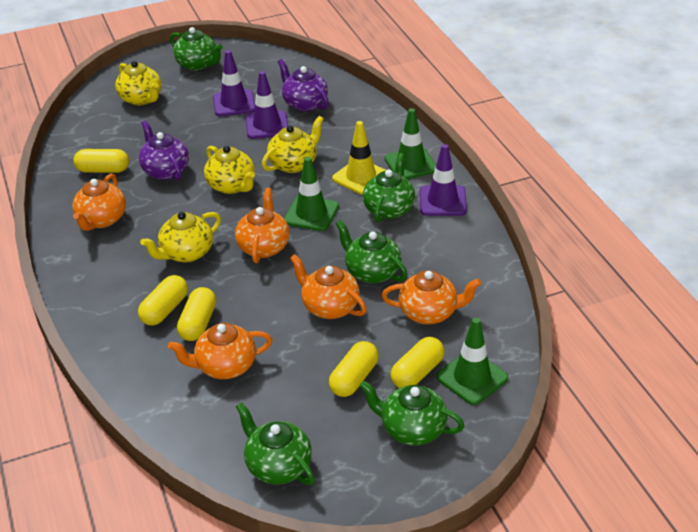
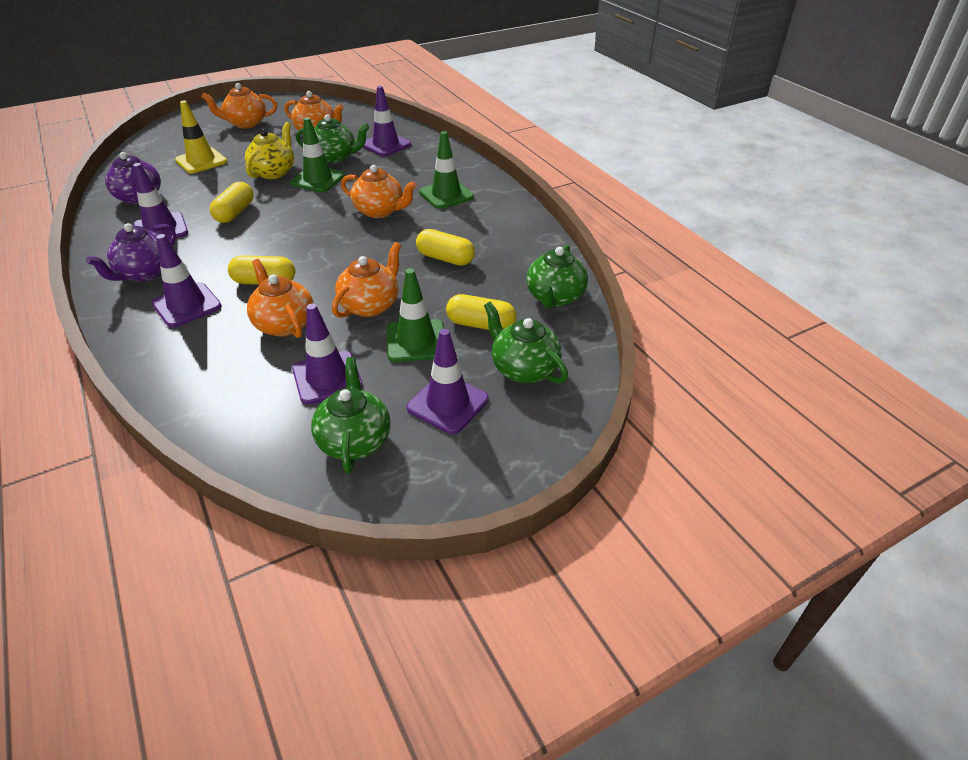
green teapot: 5 -> 4
purple traffic cone: 3 -> 5
yellow capsule: 5 -> 4
yellow teapot: 4 -> 1

